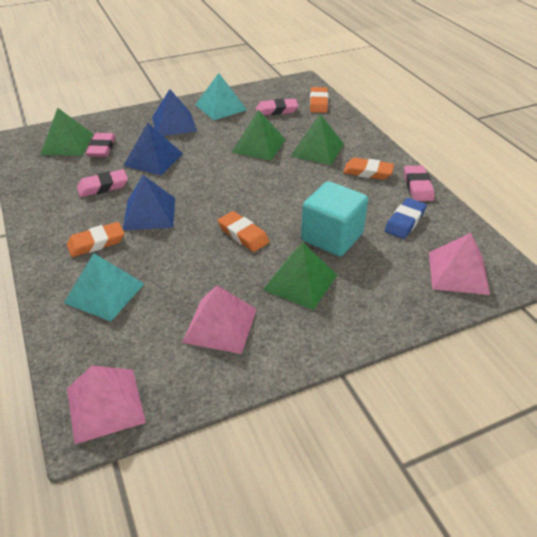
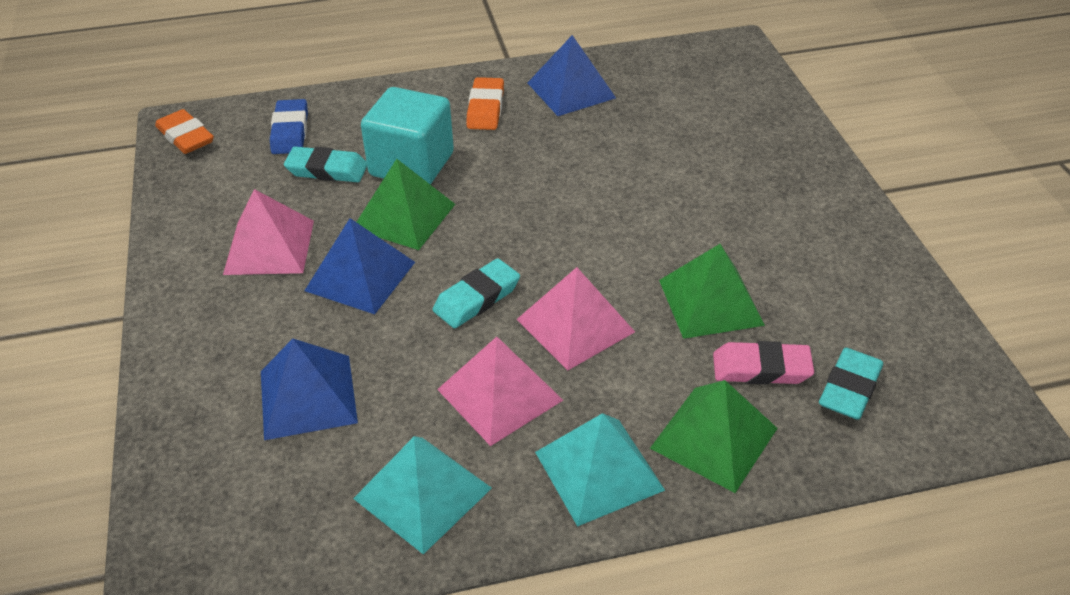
green pyramid: 4 -> 3
orange eraser: 4 -> 2
pink eraser: 4 -> 1
turquoise eraser: 0 -> 3

